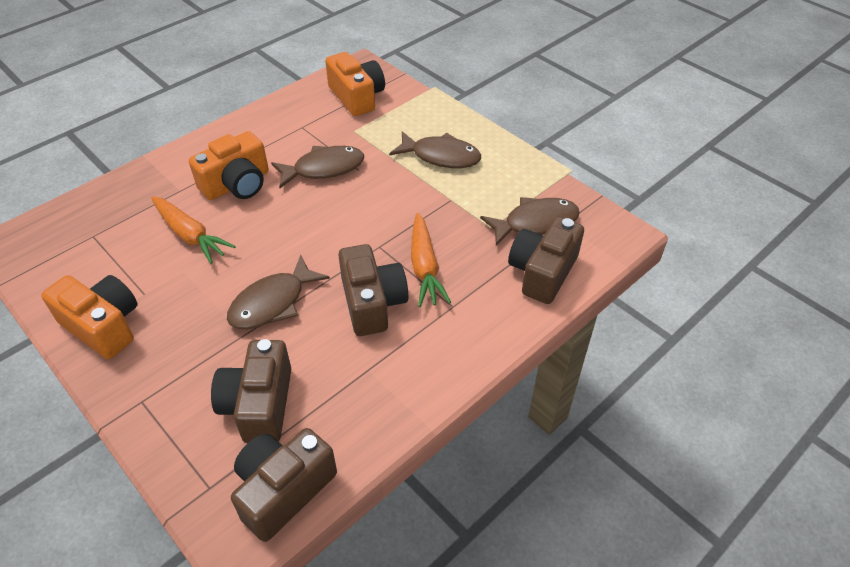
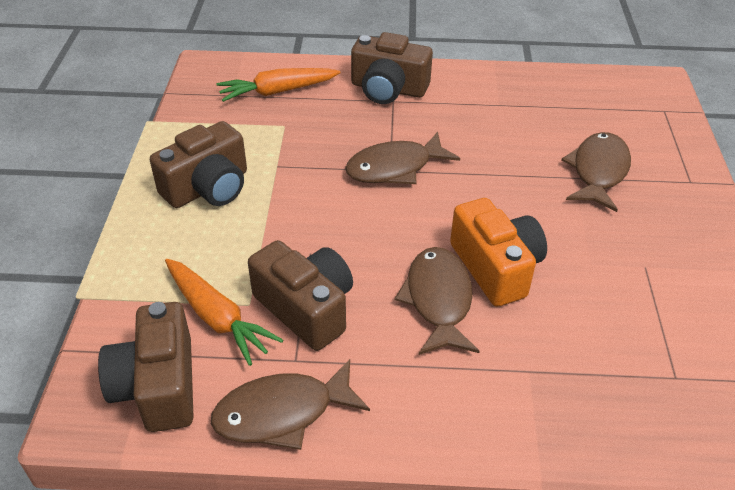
orange camera: 3 -> 1

